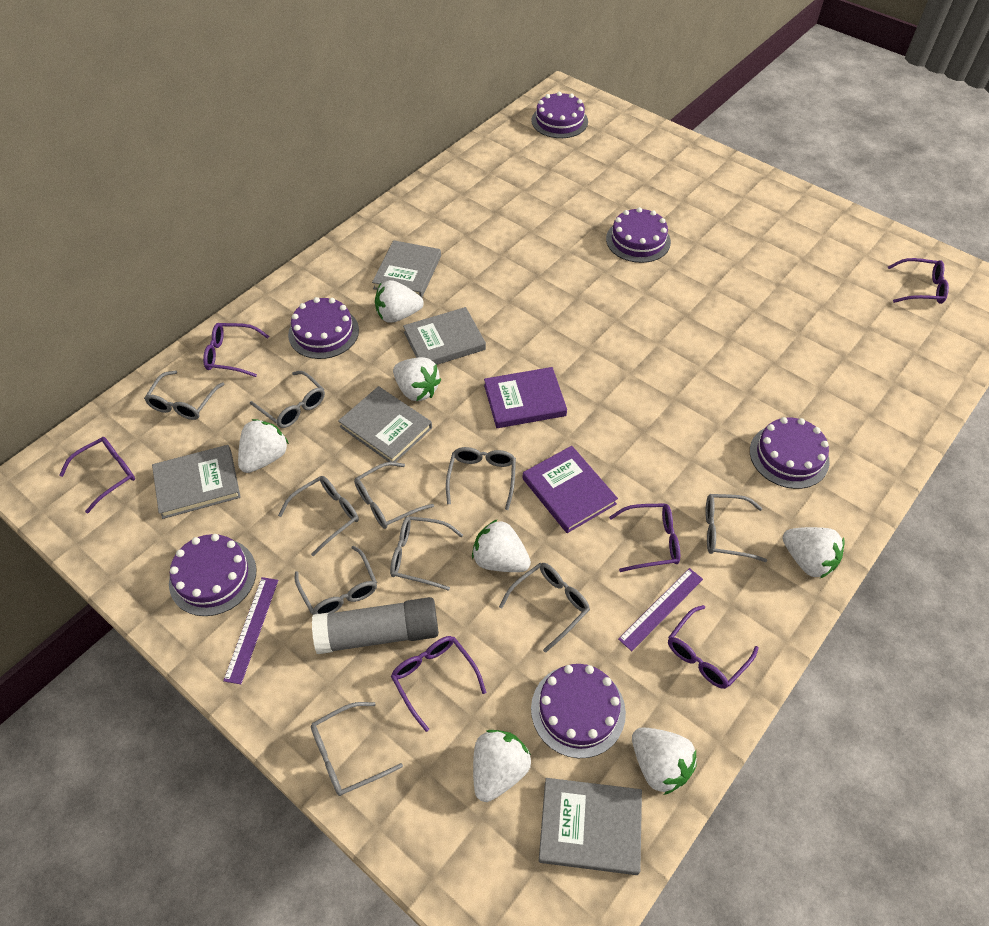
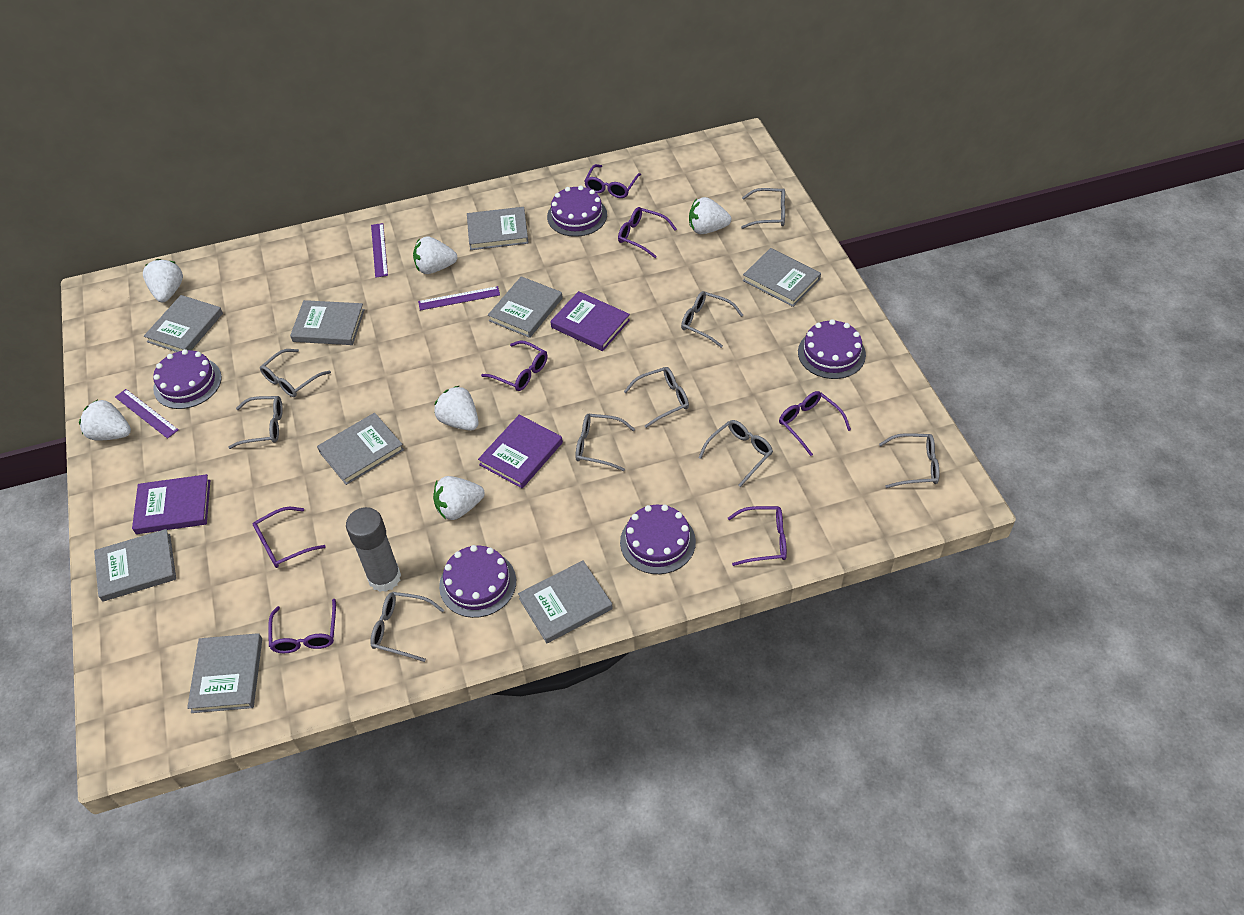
grey book: 5 -> 9
grey glasses: 10 -> 9
purple book: 2 -> 3
purple cake: 6 -> 5
purple glasses: 6 -> 7
purple ruler: 2 -> 3
white strawberry: 7 -> 6

